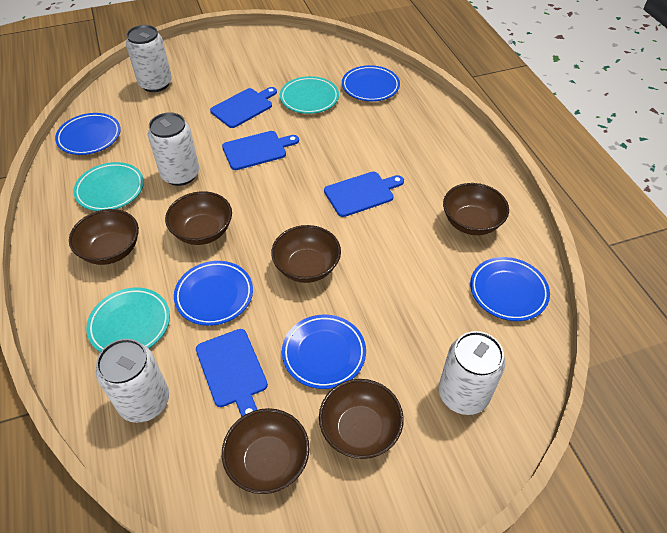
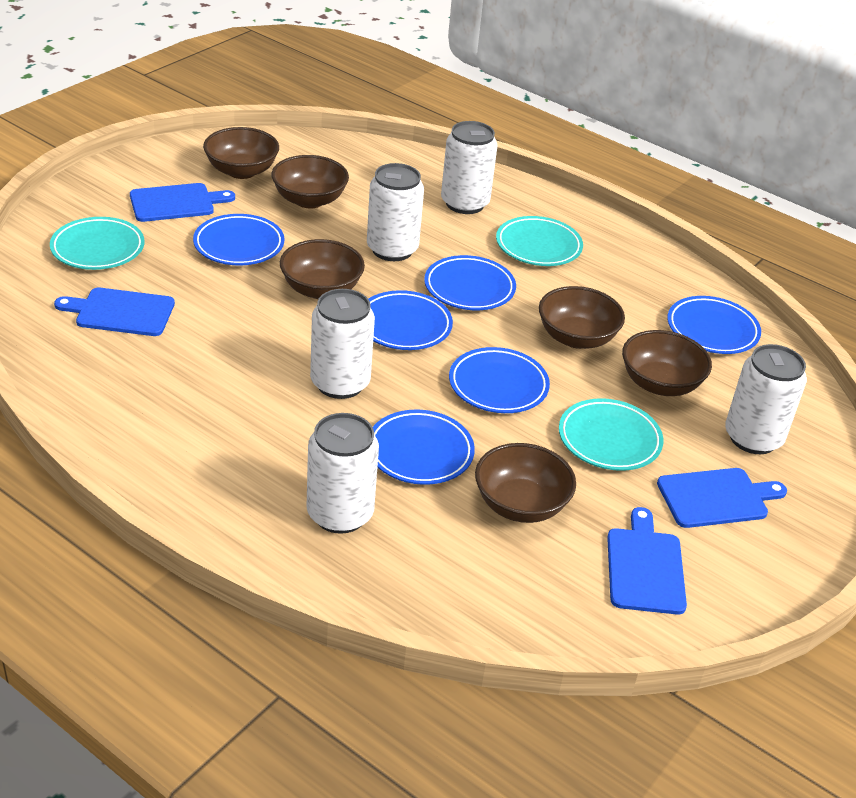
blue plate: 5 -> 6
white can: 4 -> 5

